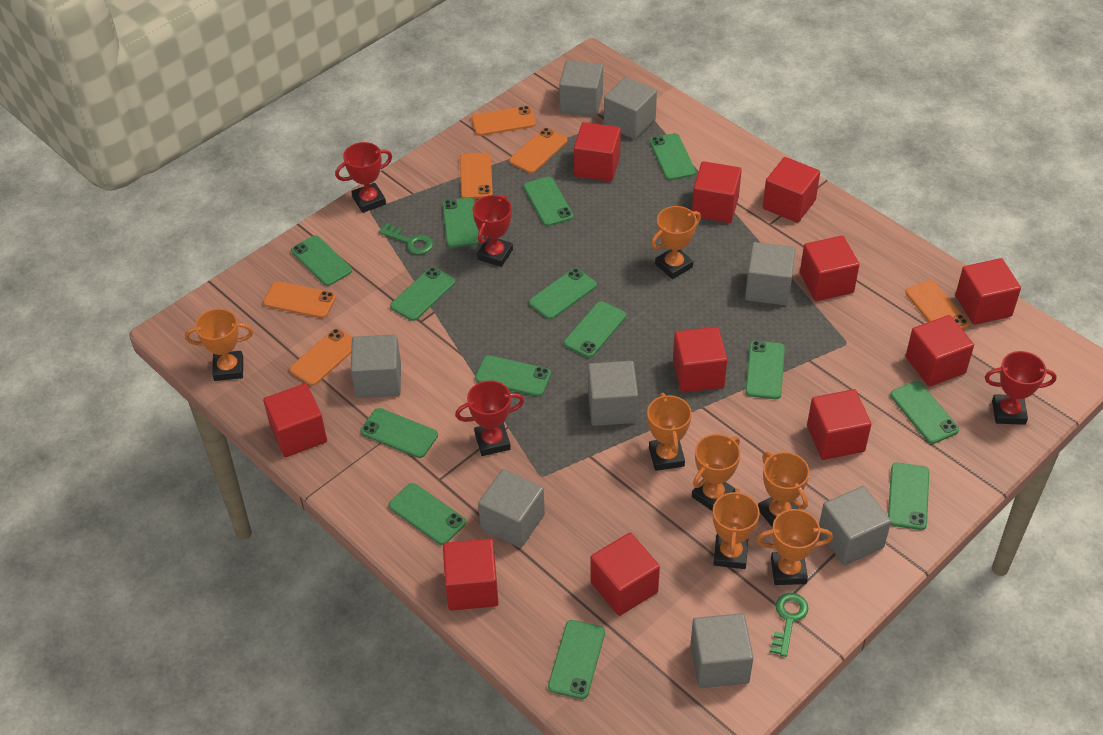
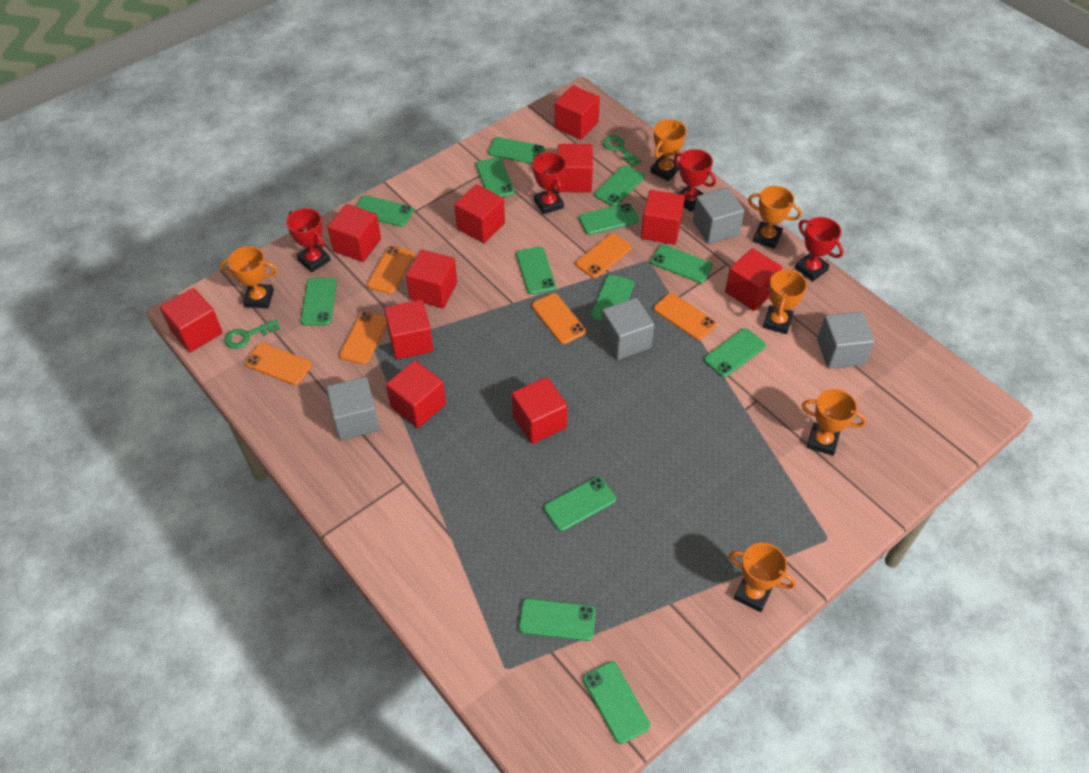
green phone: 14 -> 13
grey cube: 8 -> 4
orange trophy: 7 -> 6

